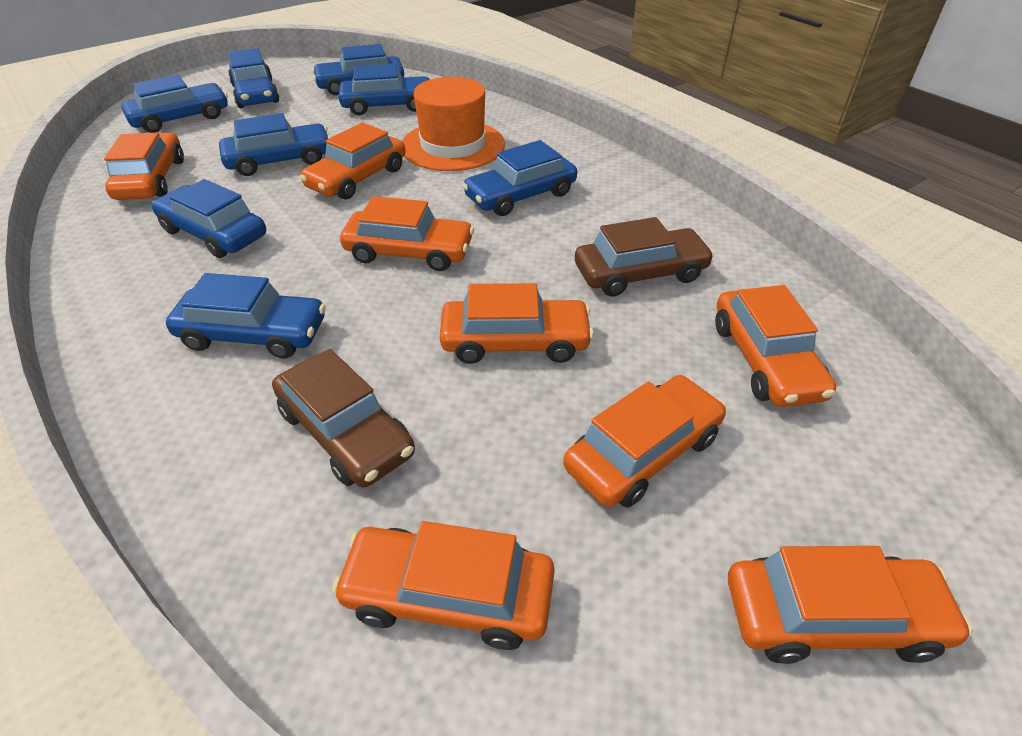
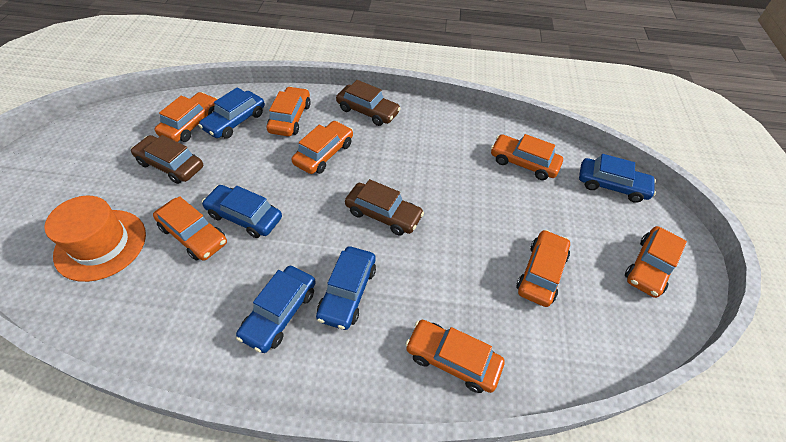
blue car: 8 -> 5
brown car: 2 -> 3

